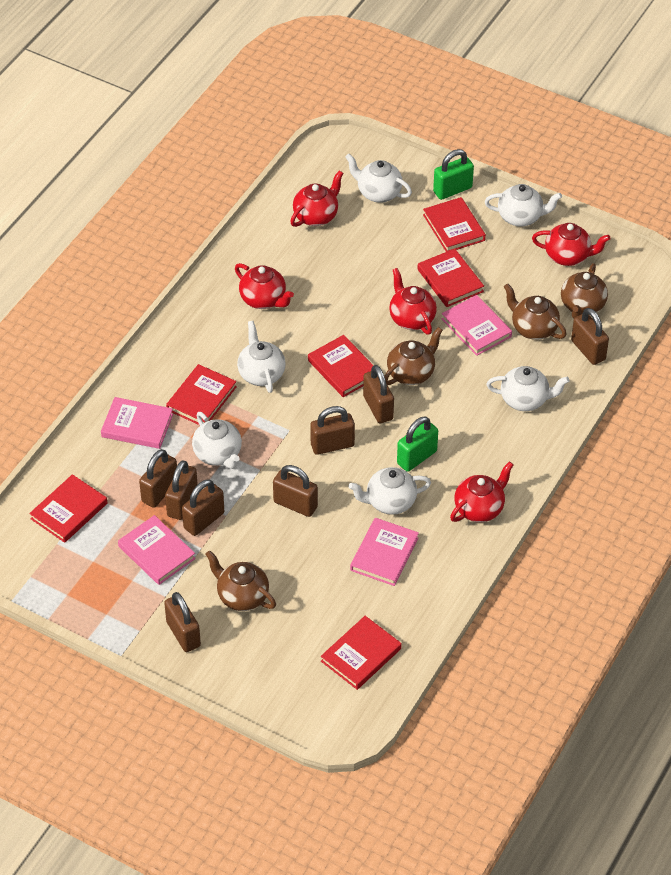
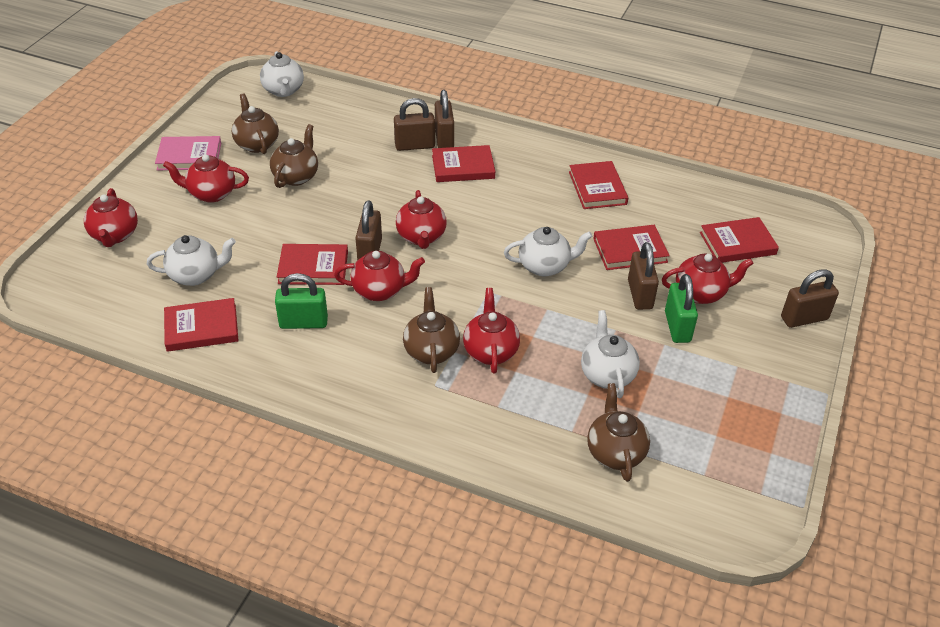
brown padlock: 8 -> 5
pink book: 4 -> 1
red teapot: 5 -> 6
white teapot: 6 -> 4

